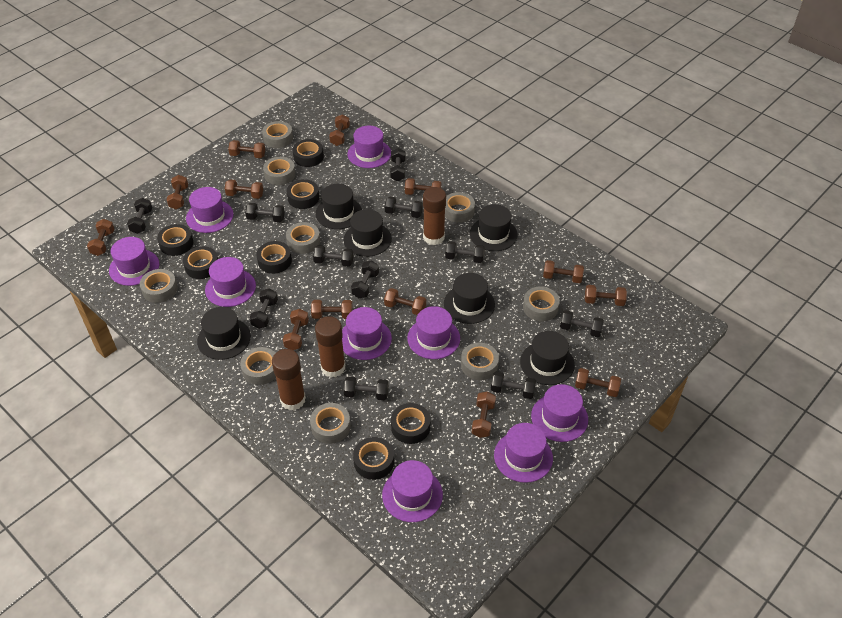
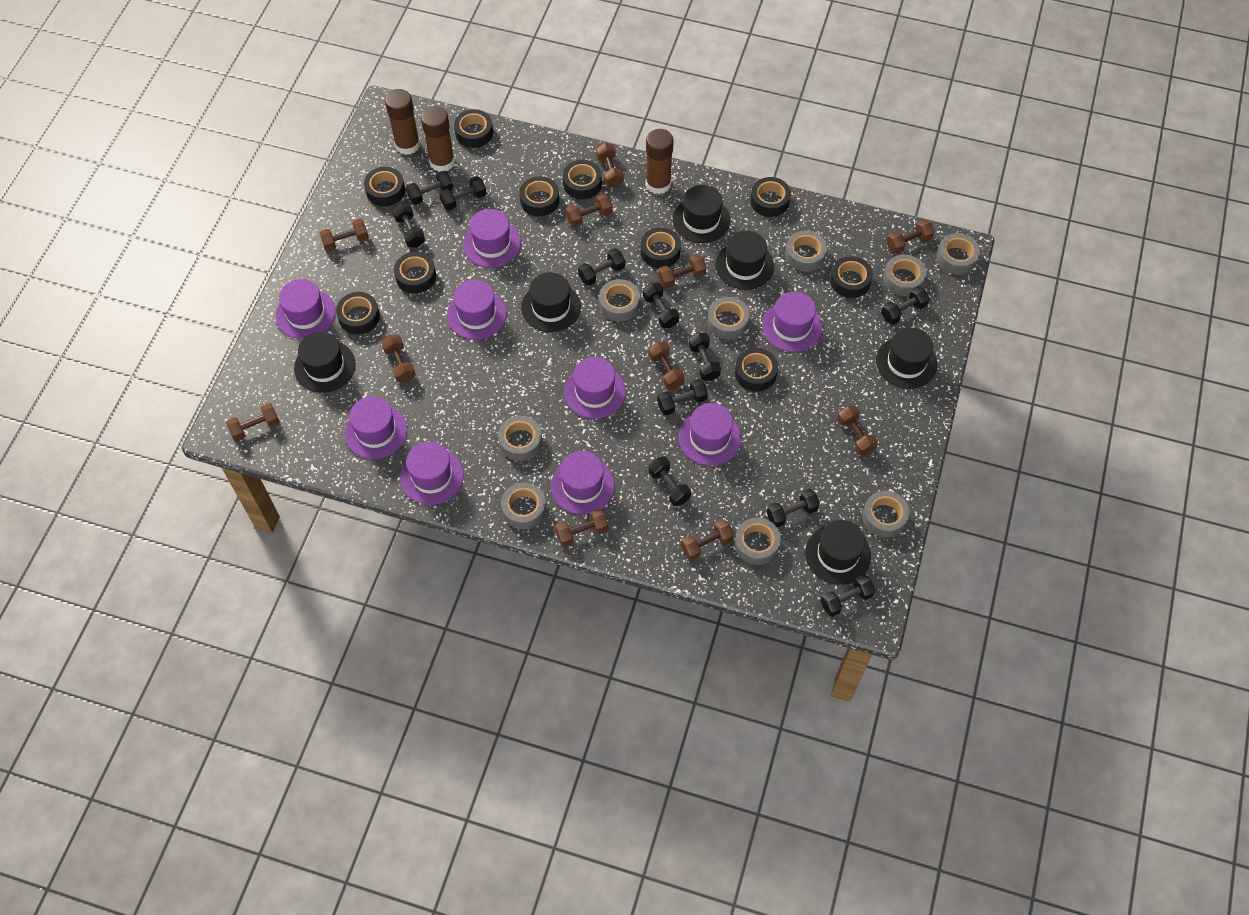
black tape: 7 -> 10
brown dumbbell: 13 -> 11

